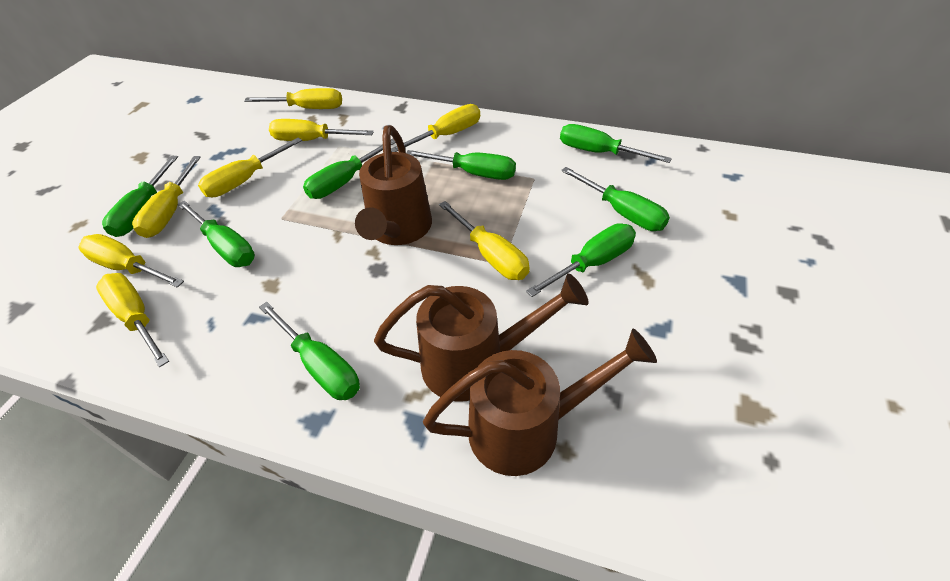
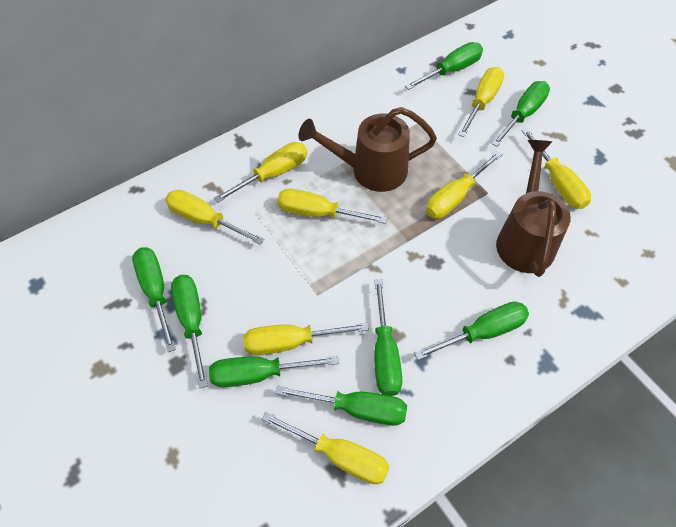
brown watering can: 3 -> 2

